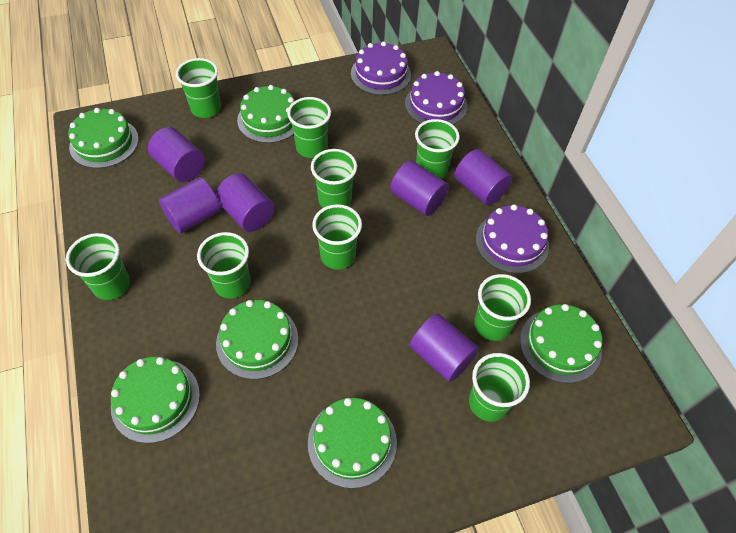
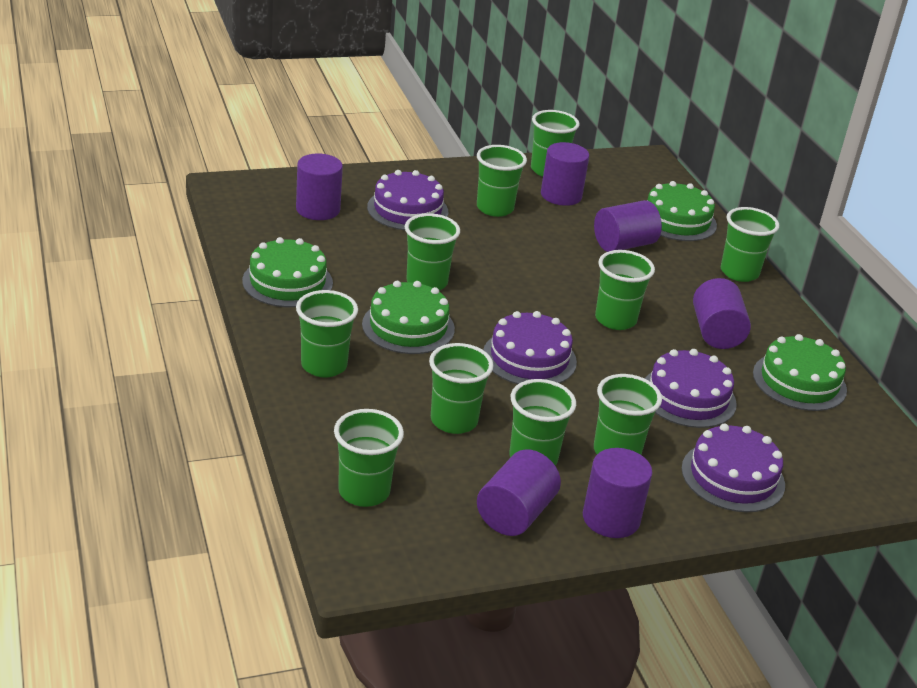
green cake: 6 -> 4
green cup: 9 -> 10
purple cake: 3 -> 4

